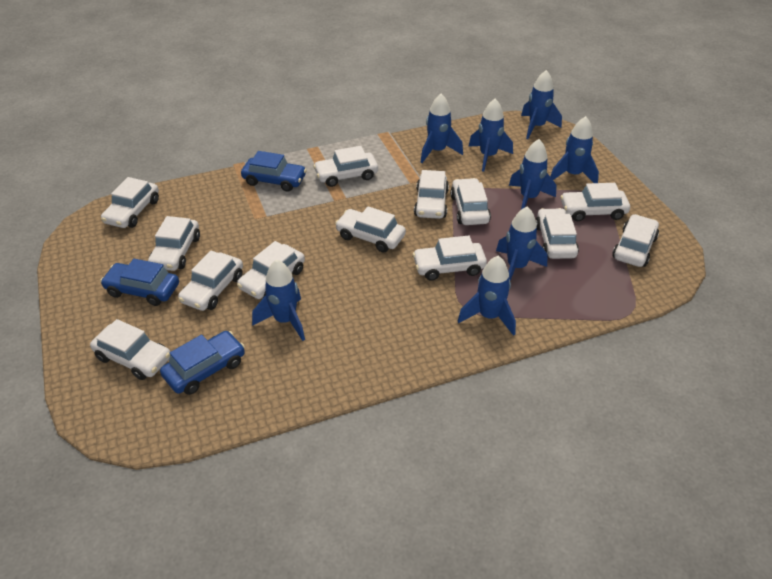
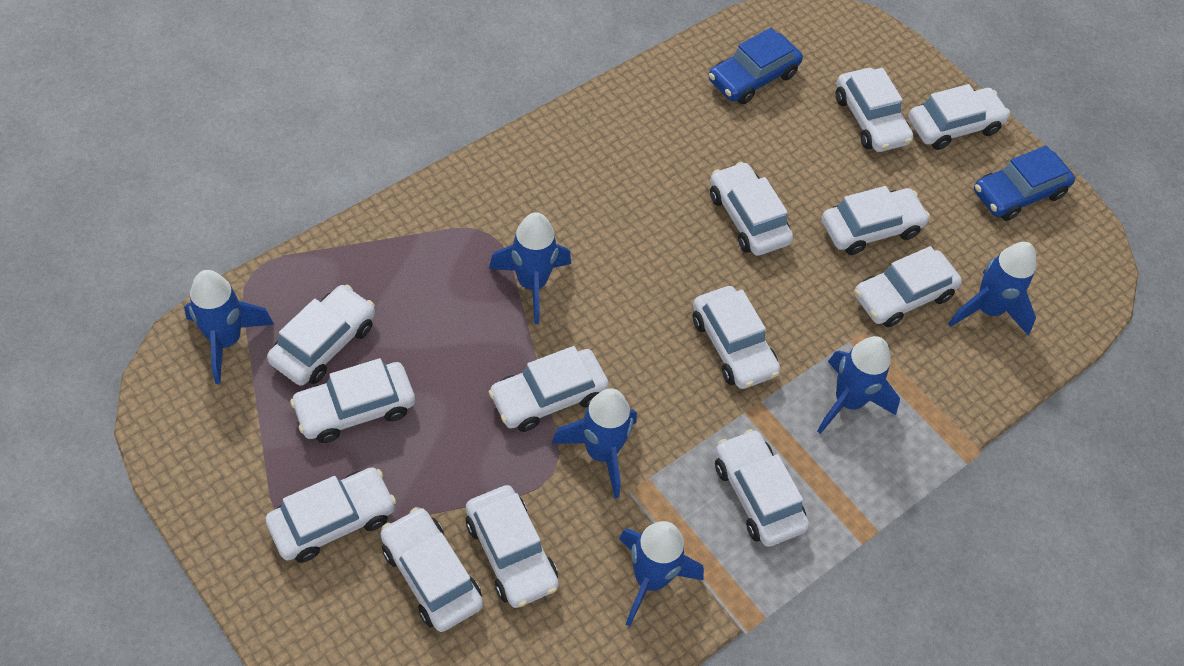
blue car: 3 -> 2
blue rocket: 8 -> 6

